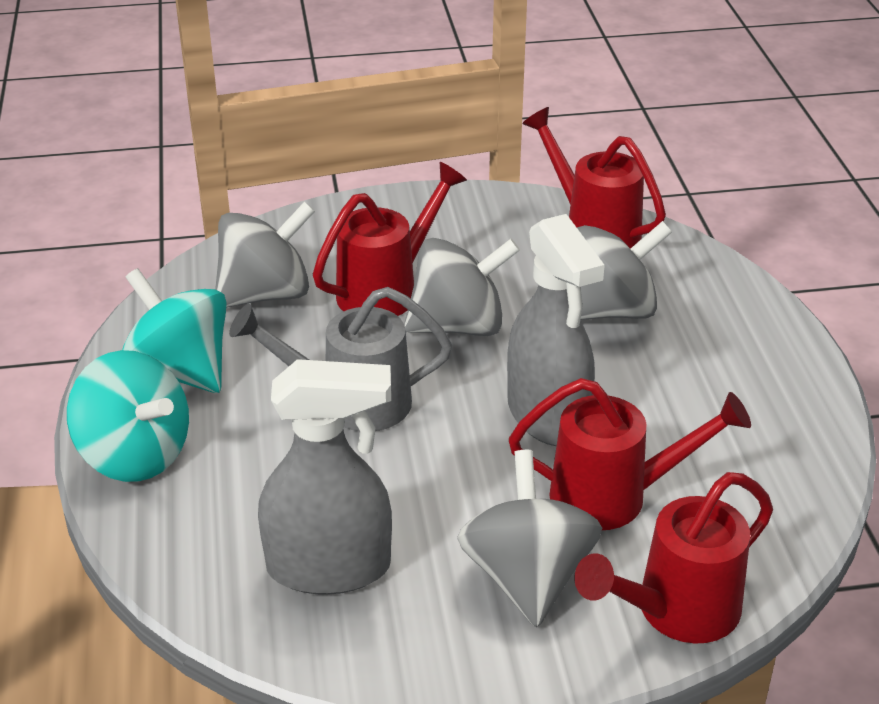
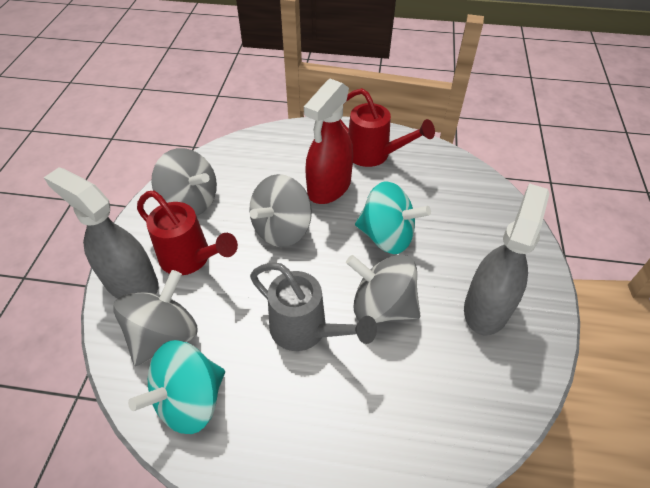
red spray bottle: 0 -> 1
red watering can: 4 -> 2

